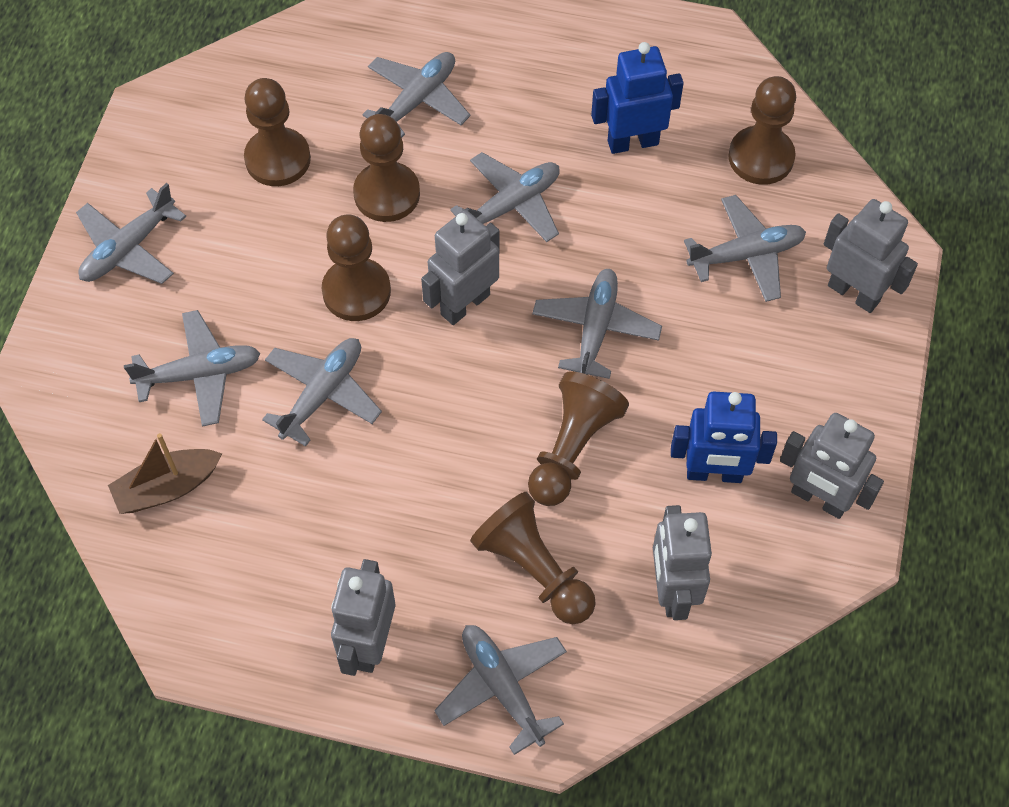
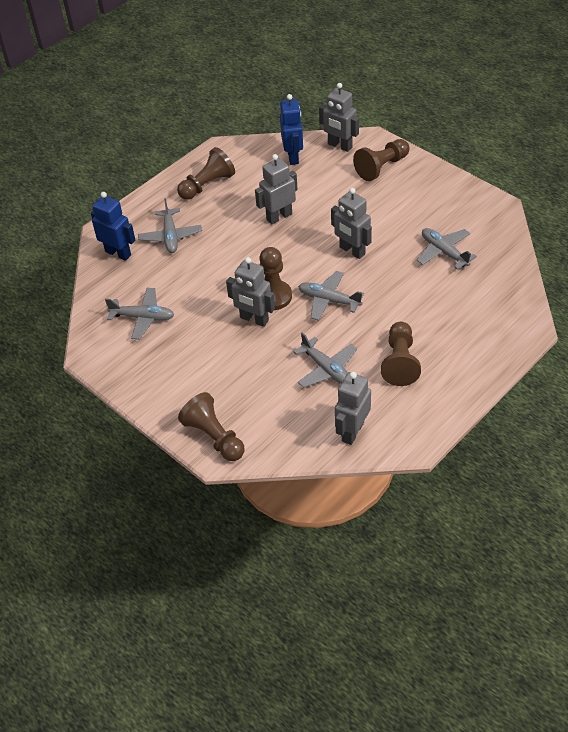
brown boat: 1 -> 0
brown pawn: 6 -> 5
grey plane: 8 -> 5

